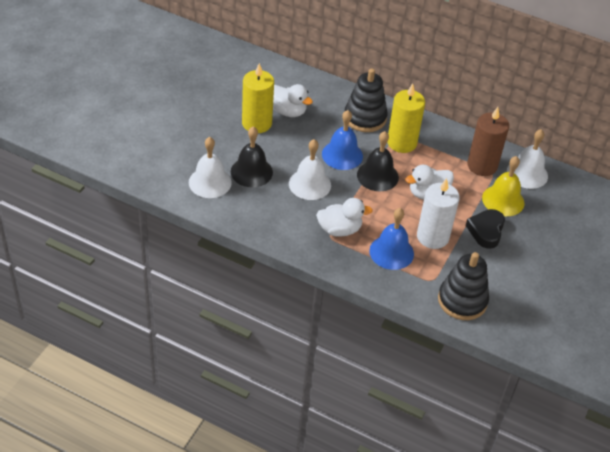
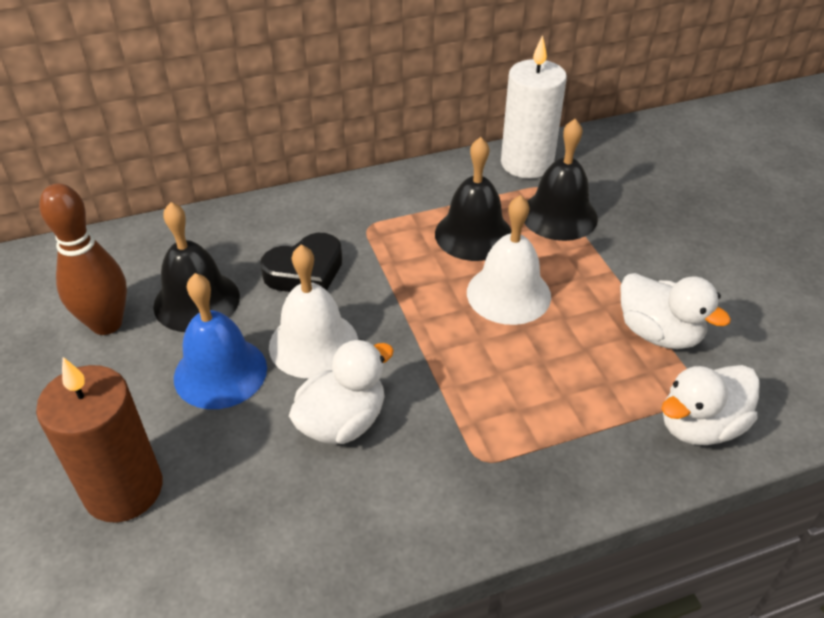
black bell: 2 -> 3
black stacking toy: 2 -> 0
blue bell: 2 -> 1
brown bowling pin: 0 -> 1
white bell: 3 -> 2
yellow bell: 1 -> 0
yellow candle: 2 -> 0

